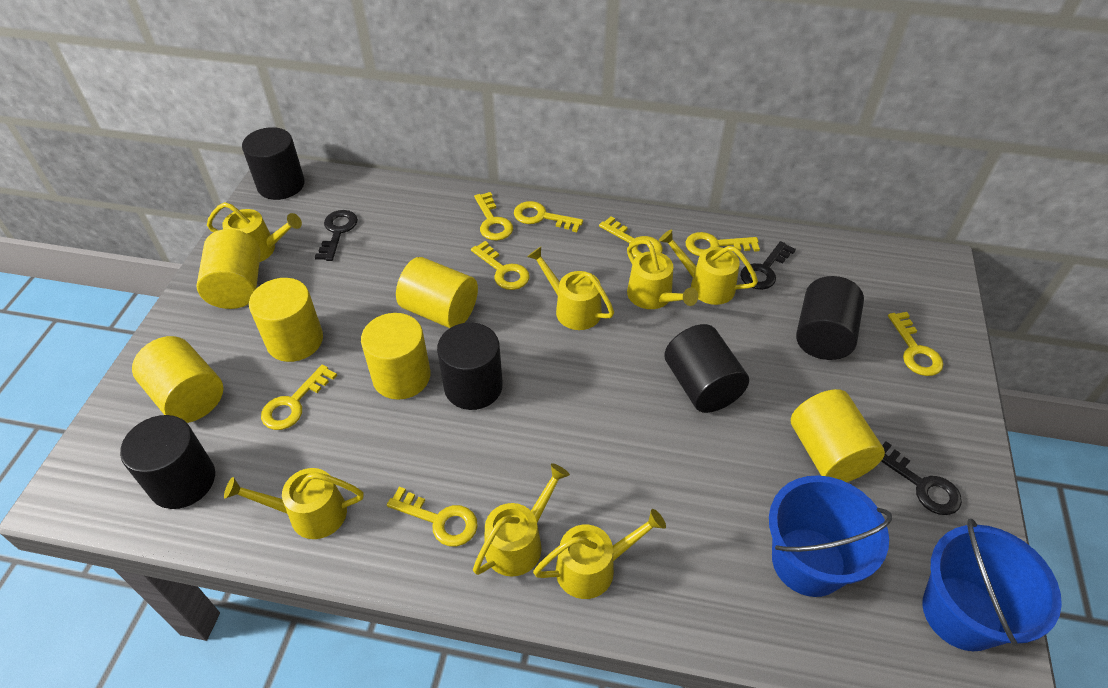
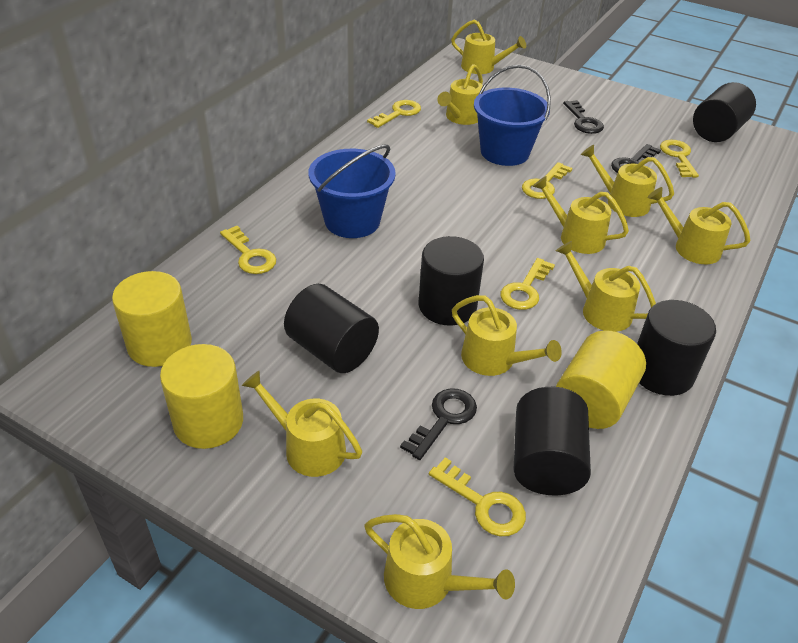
yellow cylinder: 6 -> 3
yellow key: 8 -> 6
yellow watering can: 7 -> 9

